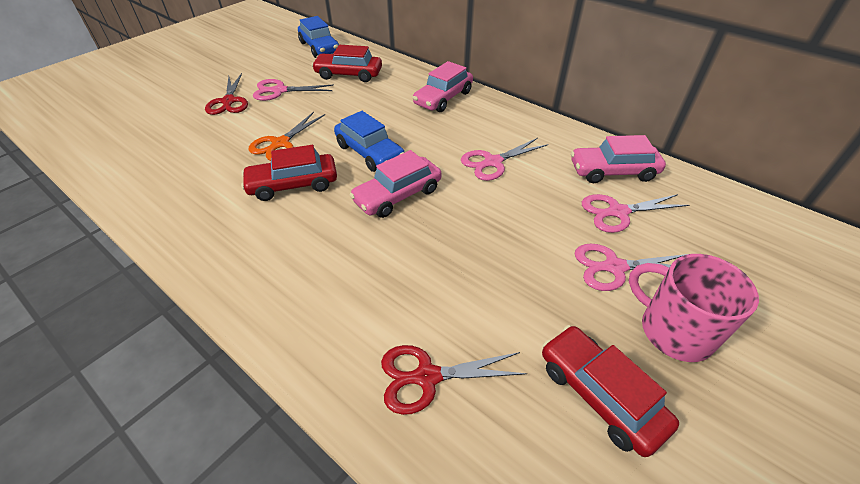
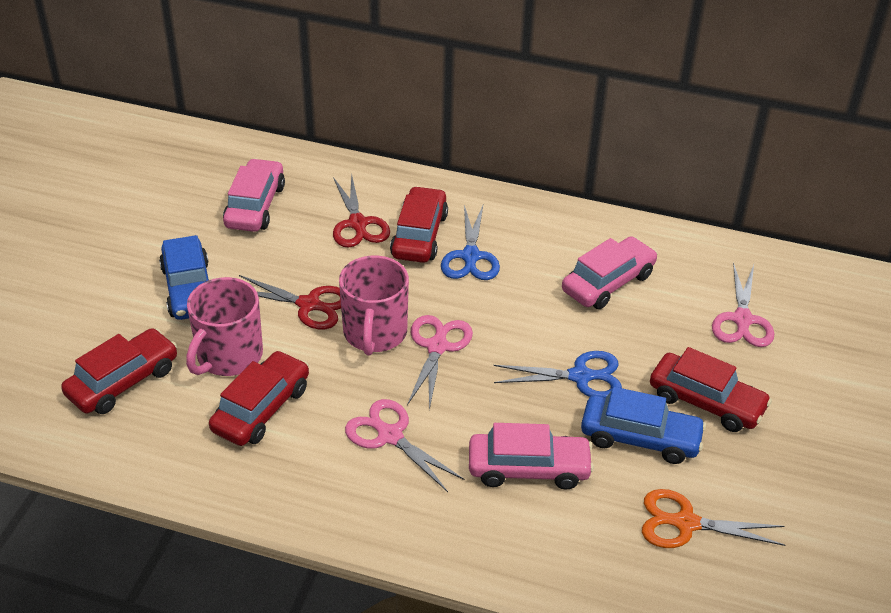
blue scissors: 0 -> 2
pink mug: 1 -> 2
pink scissors: 4 -> 3
red car: 3 -> 4

